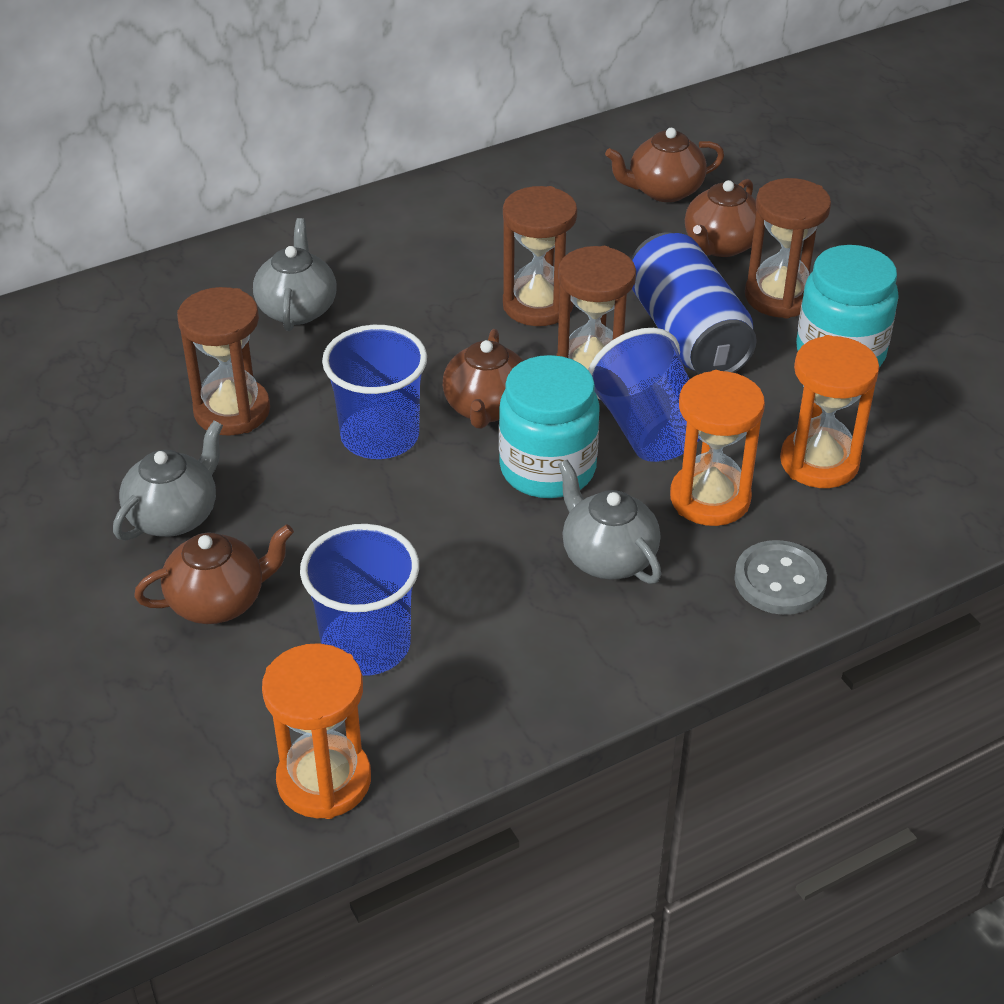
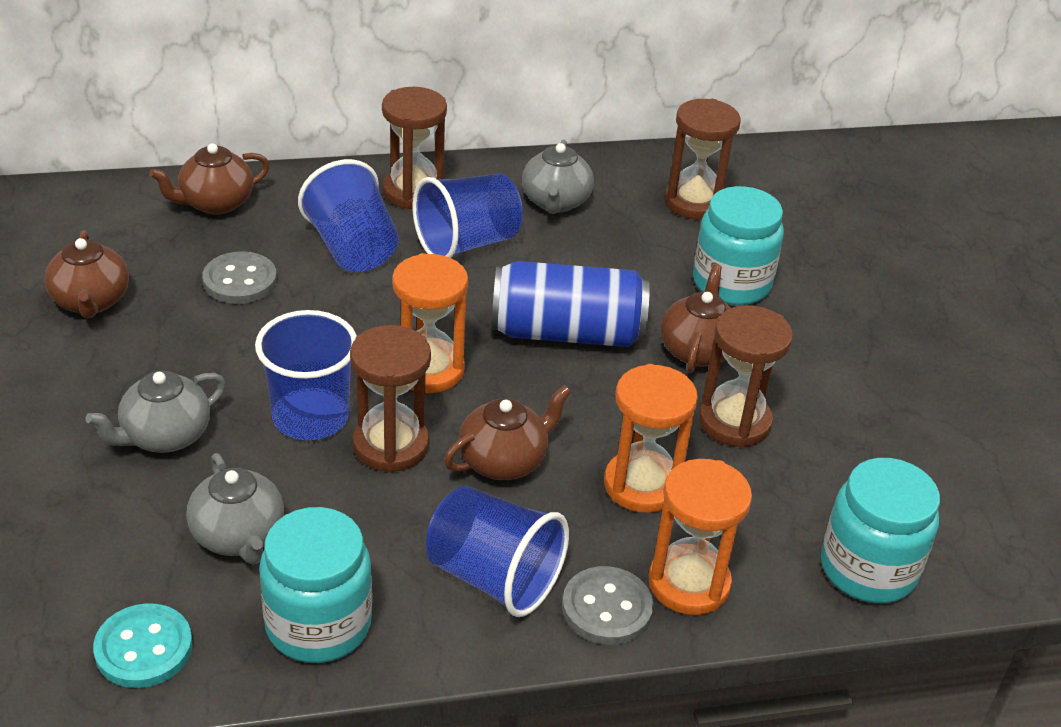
blue cup: 3 -> 4
grey button: 1 -> 2
turquoise button: 0 -> 1
turquoise jar: 2 -> 3

